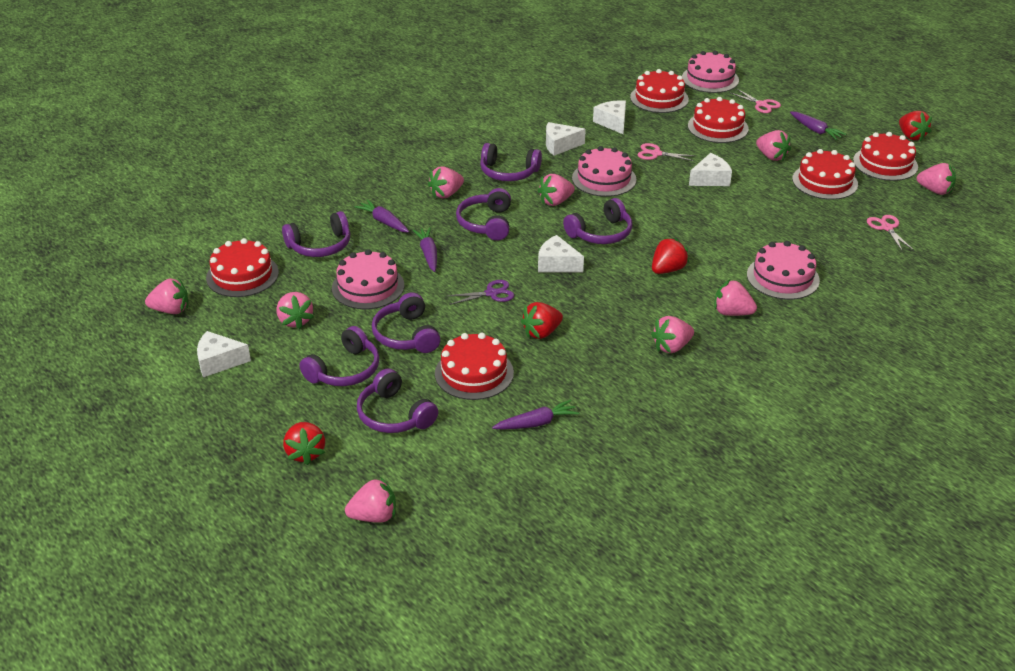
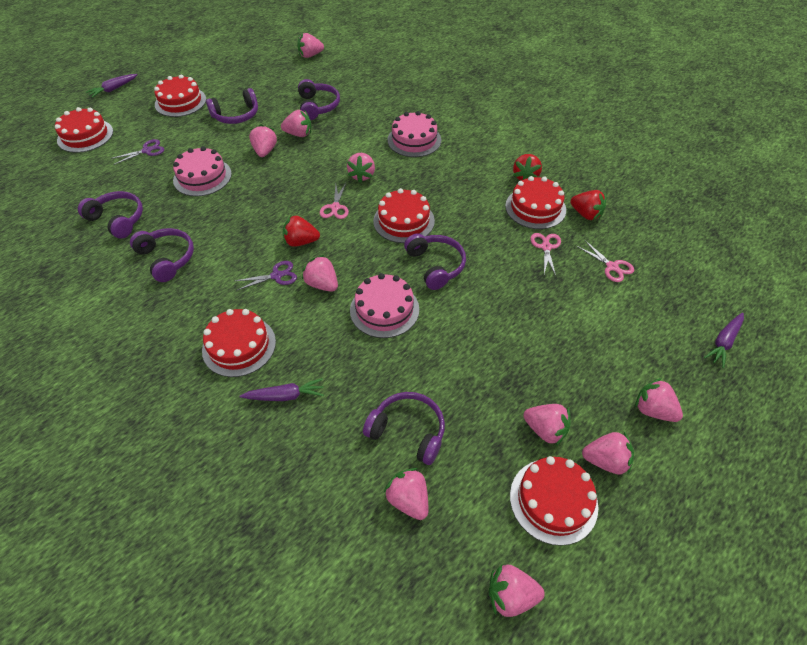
pink cake: 4 -> 3
pink strawberry: 9 -> 10
purple carrot: 4 -> 3
purple headphones: 7 -> 6
purple scissors: 1 -> 2
red strawberry: 4 -> 3
white cheese: 5 -> 0

